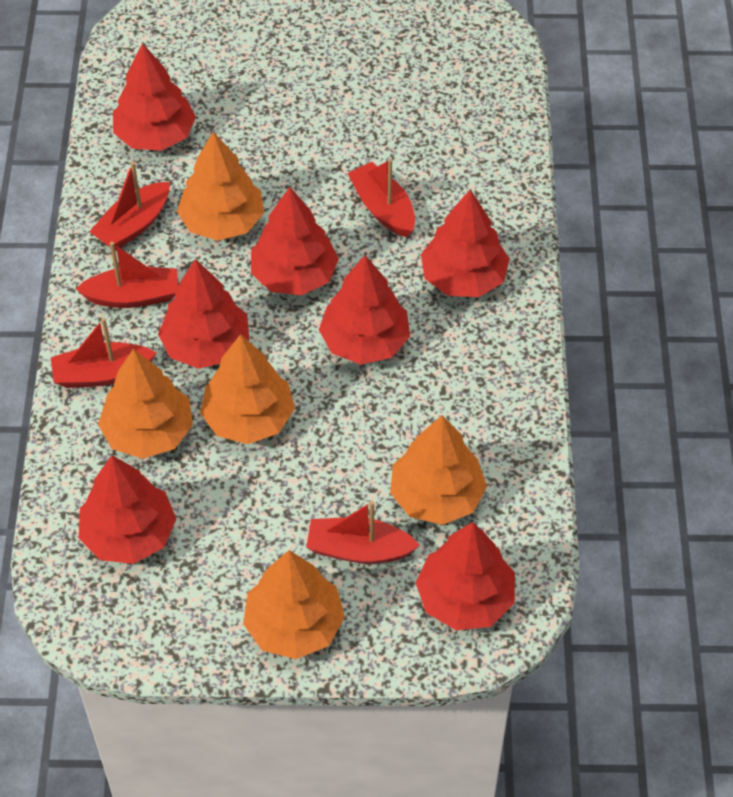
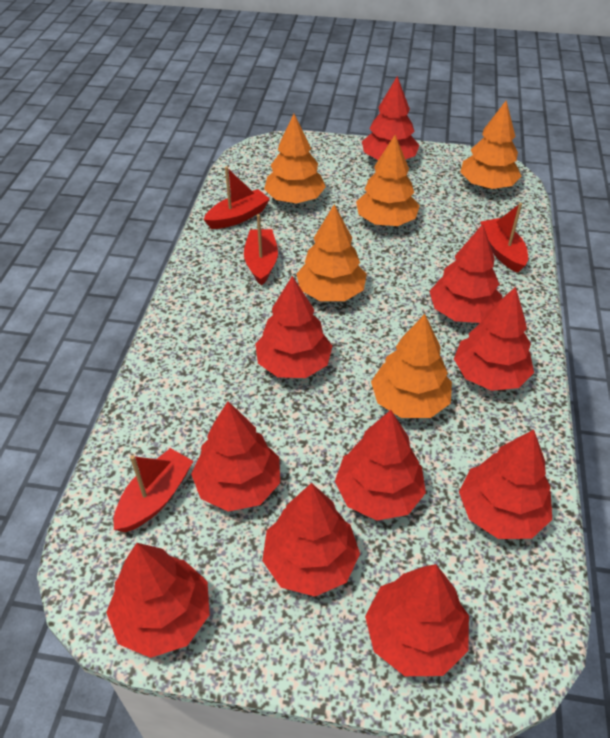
red boat: 5 -> 4
red tree: 7 -> 10

